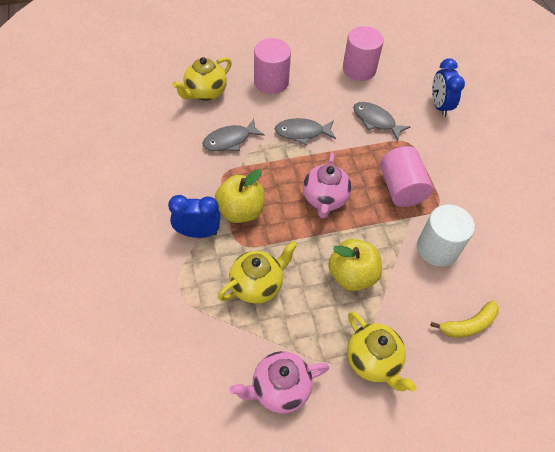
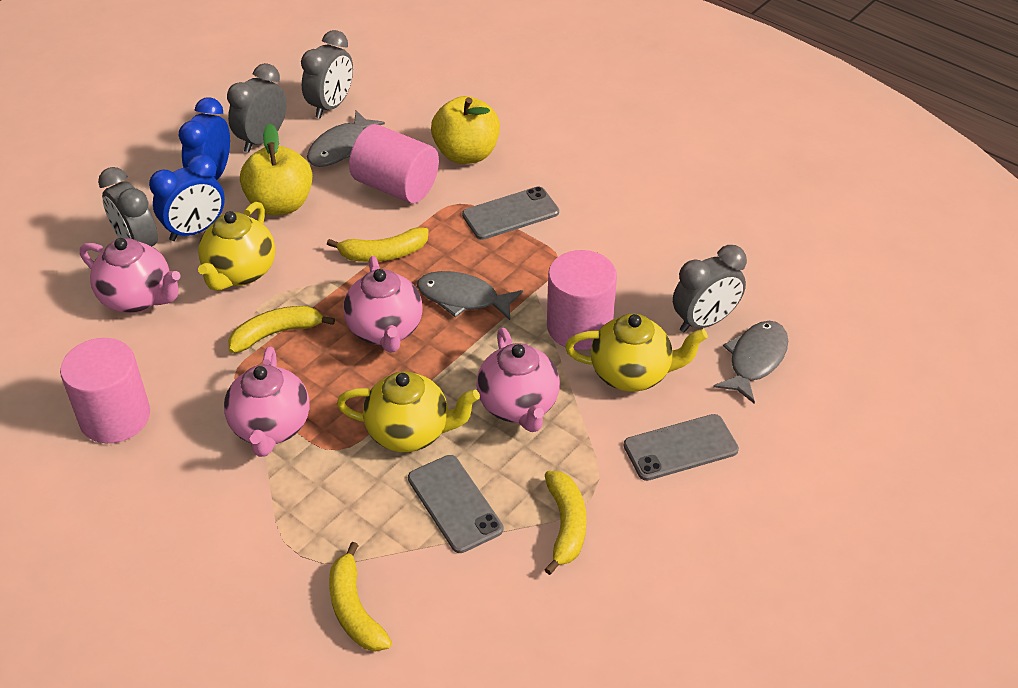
grey clock: 0 -> 4
grey phone: 0 -> 3
pink teapot: 2 -> 4
white cylinder: 1 -> 0
yellow banana: 1 -> 4

